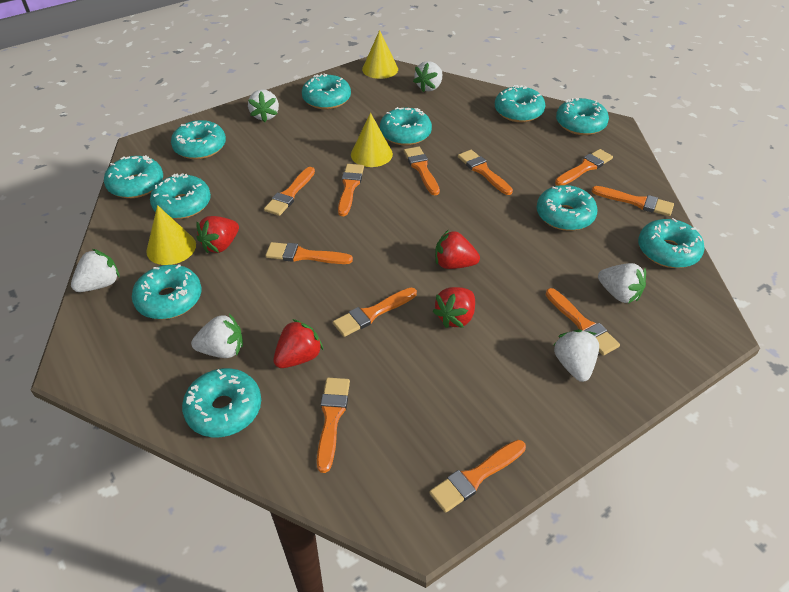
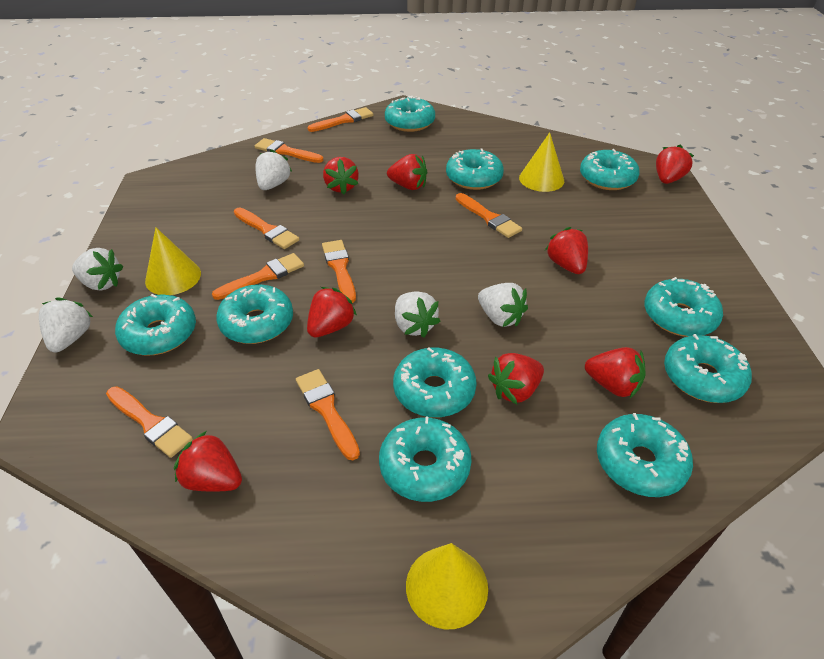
orange brush: 11 -> 8
red strawberry: 4 -> 8
turquoise donut: 11 -> 10
white strawberry: 6 -> 5

